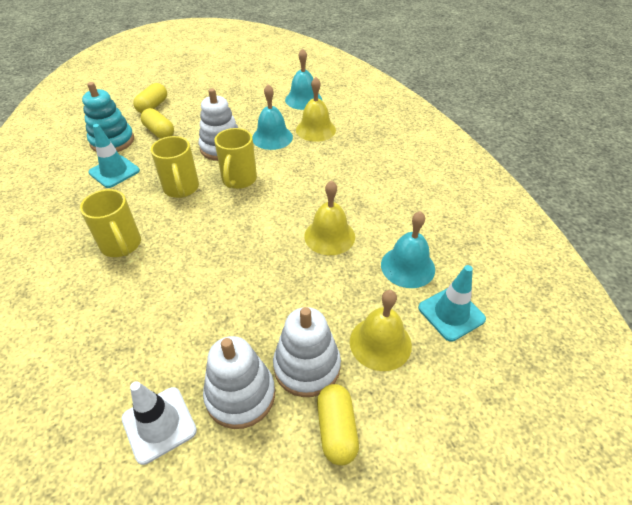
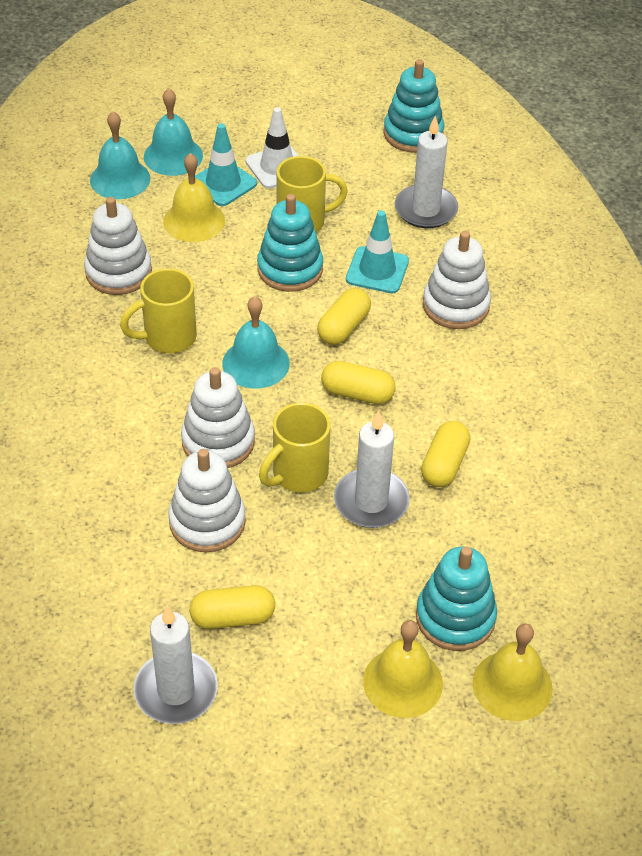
turquoise stacking toy: 1 -> 3
white candle: 0 -> 3
white stacking toy: 3 -> 4
yellow capsule: 3 -> 4

